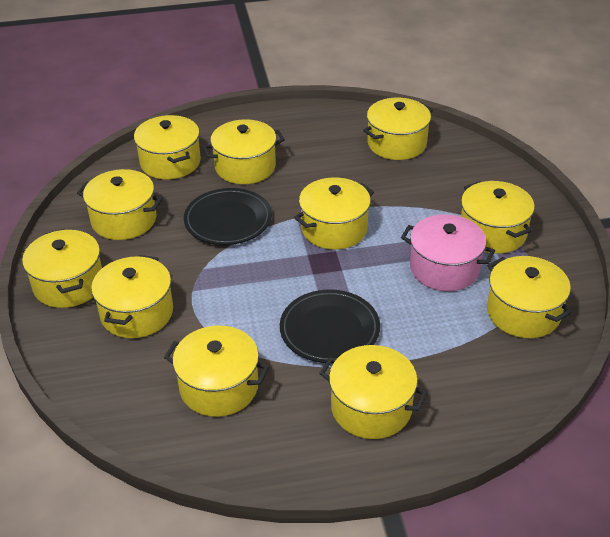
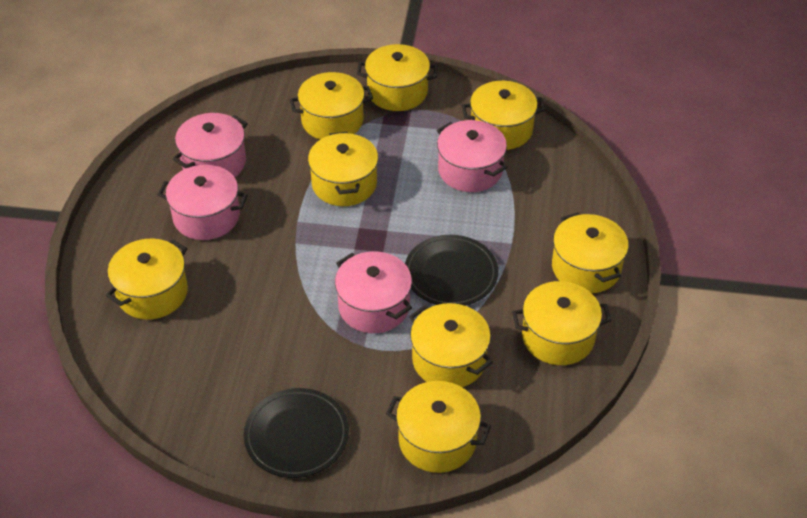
pink pot: 1 -> 4
yellow pot: 11 -> 9

